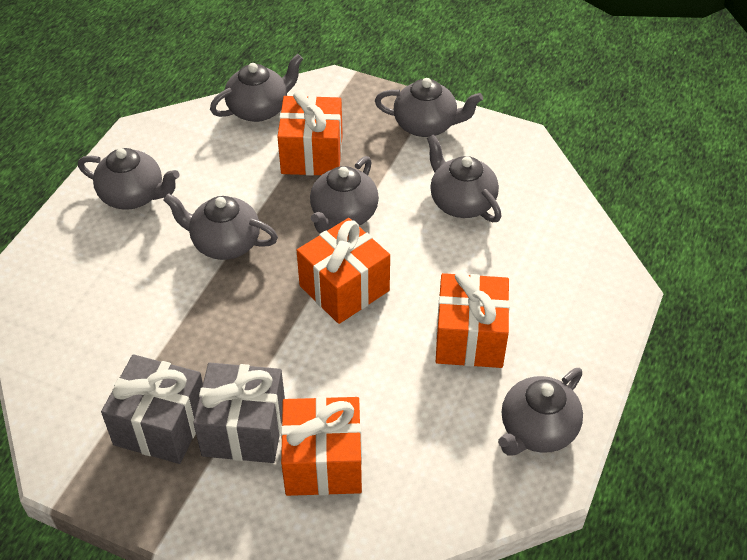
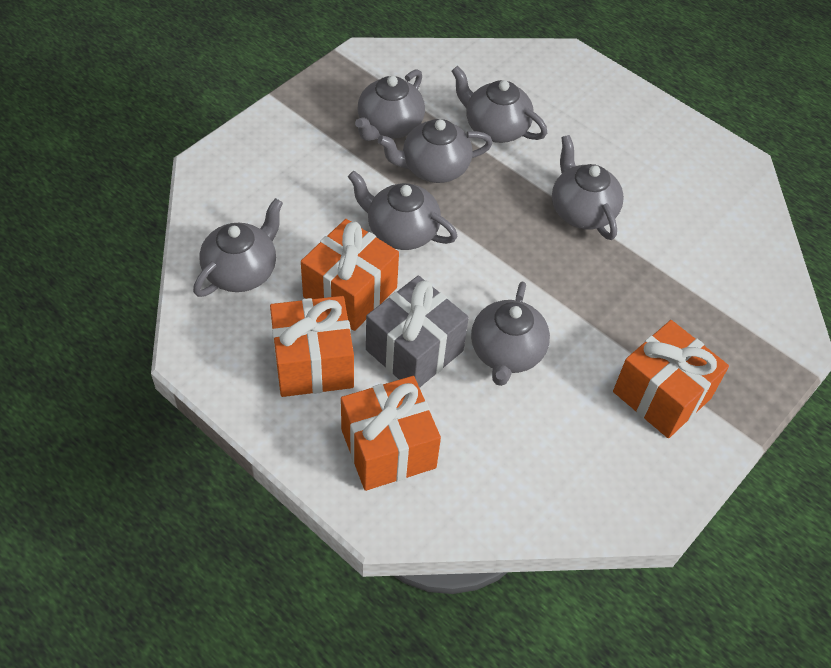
grey gift: 2 -> 1

